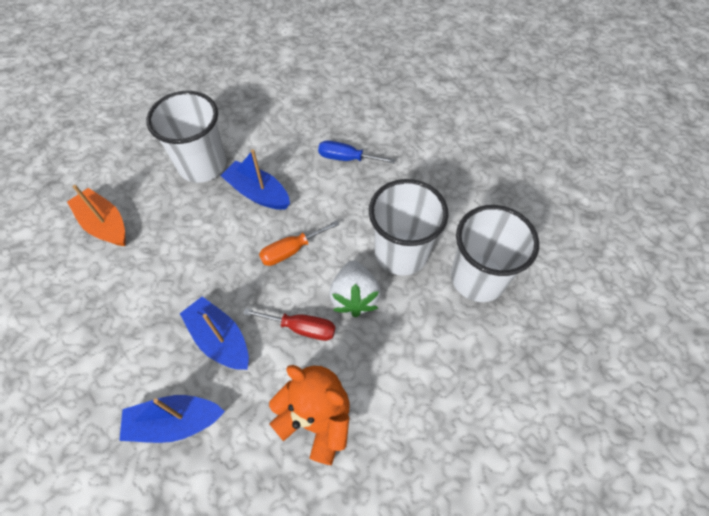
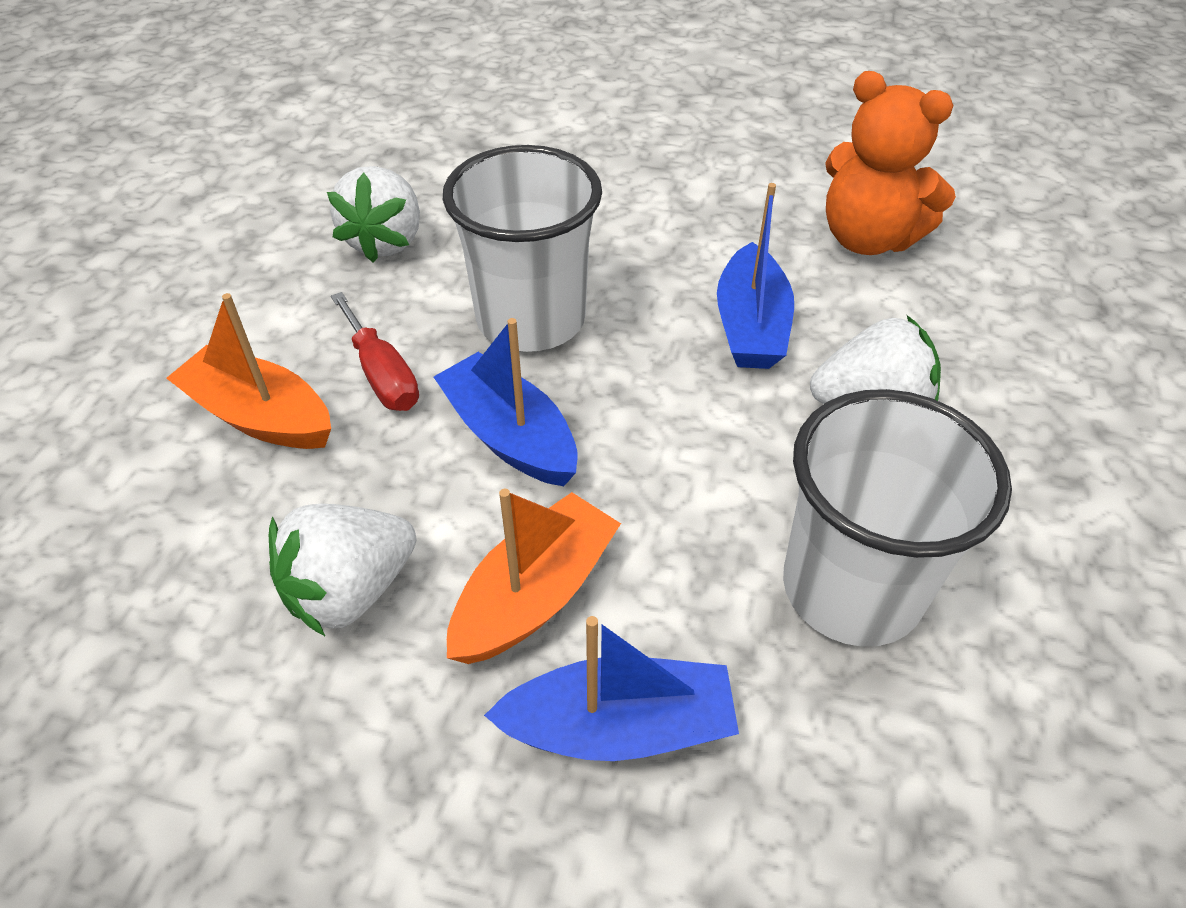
blue screwdriver: 1 -> 0
orange boat: 1 -> 2
orange screwdriver: 1 -> 0
white cup: 3 -> 2
white strawberry: 1 -> 3

